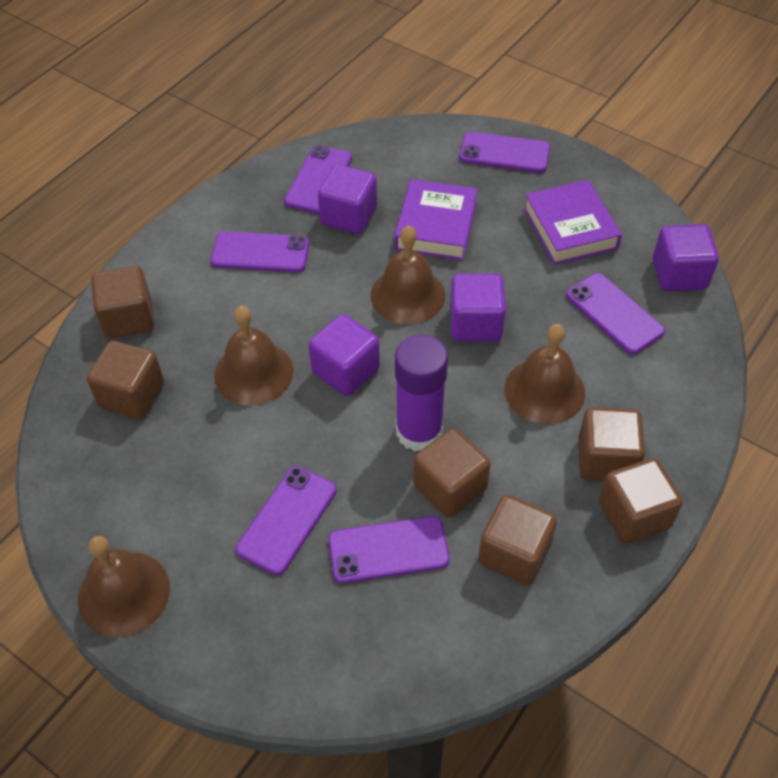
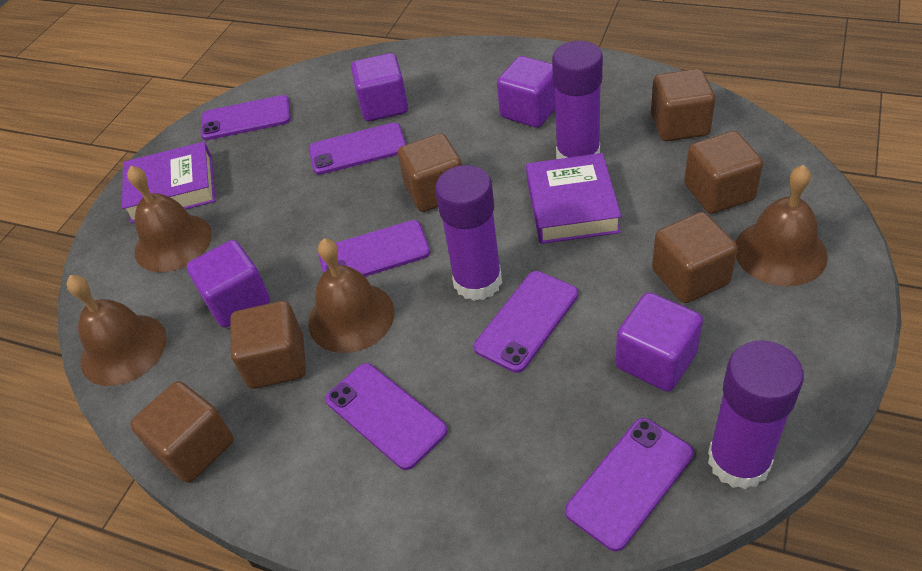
purple glue stick: 1 -> 3

